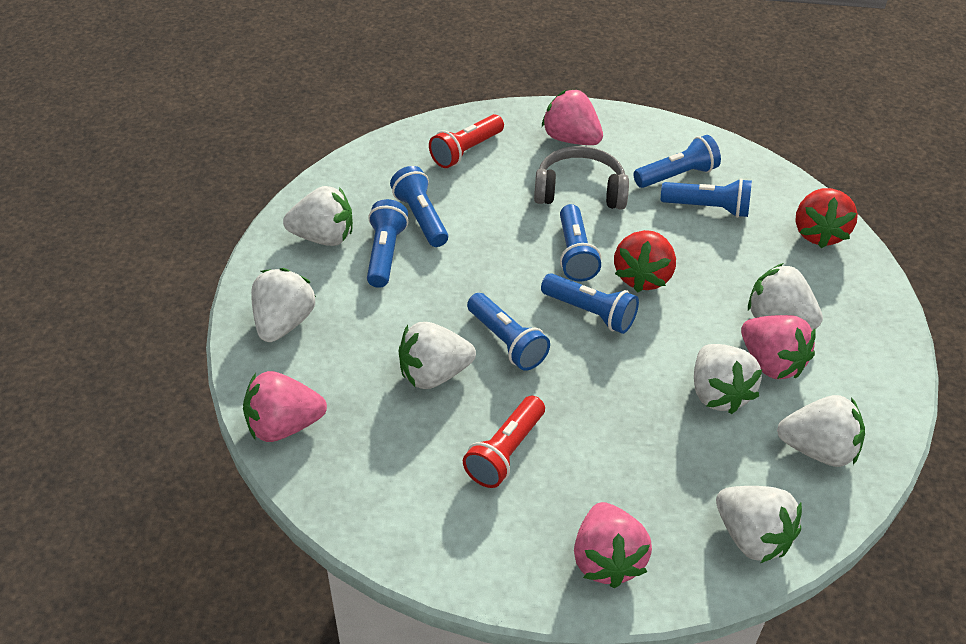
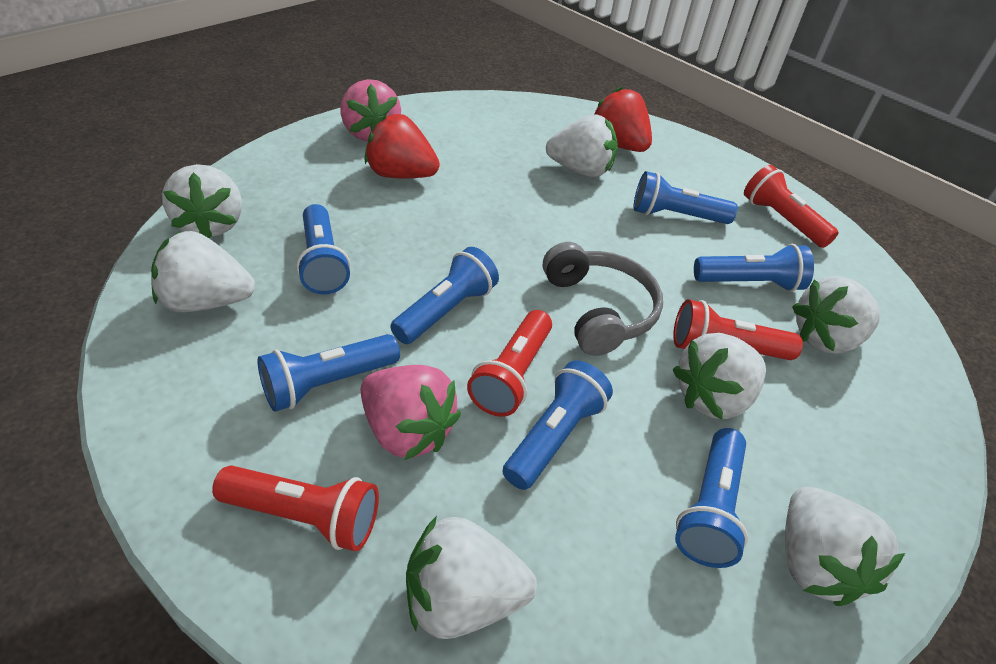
pink strawberry: 4 -> 2
red flashlight: 2 -> 4

